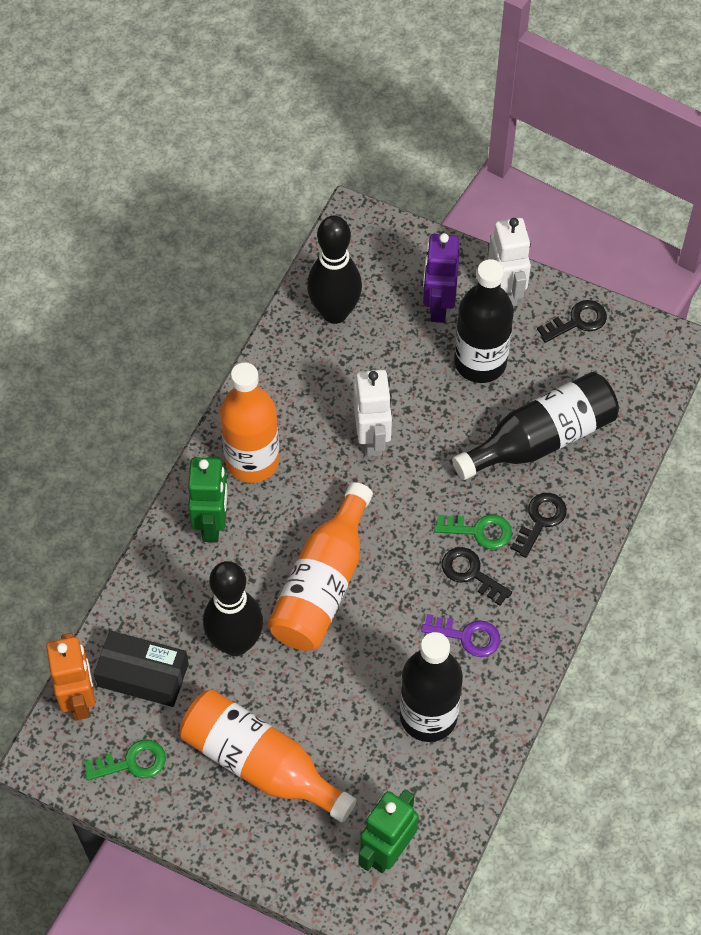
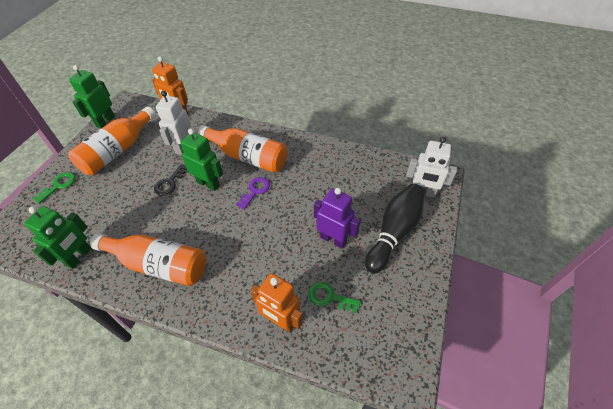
black bottle: 3 -> 0
black bowling pin: 2 -> 1
black box: 1 -> 0
black key: 3 -> 1
green robot: 2 -> 3
orange robot: 1 -> 2

